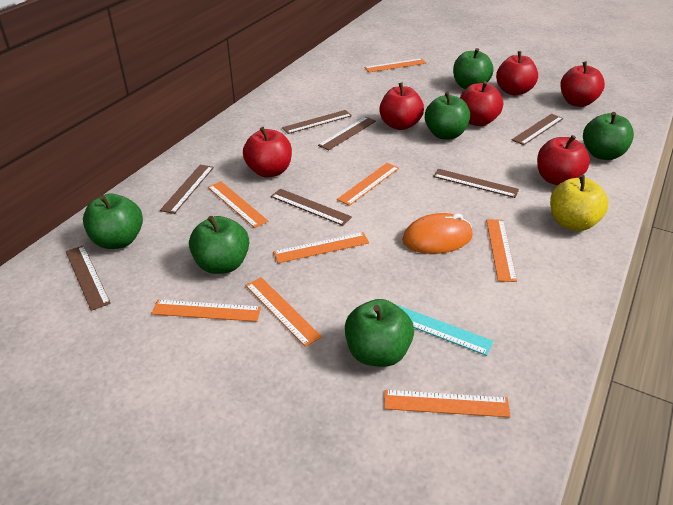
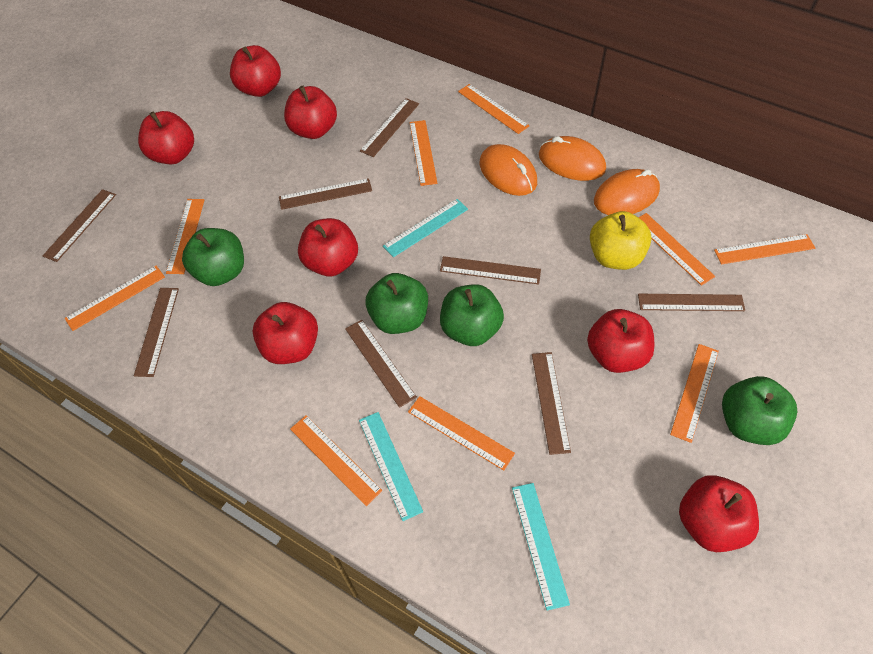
brown ruler: 7 -> 8
green apple: 6 -> 4
orange mouse: 1 -> 3
orange ruler: 8 -> 9
red apple: 6 -> 7
turquoise ruler: 1 -> 3

